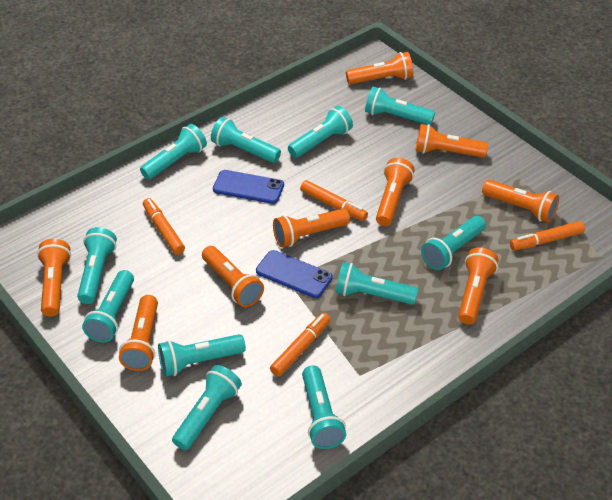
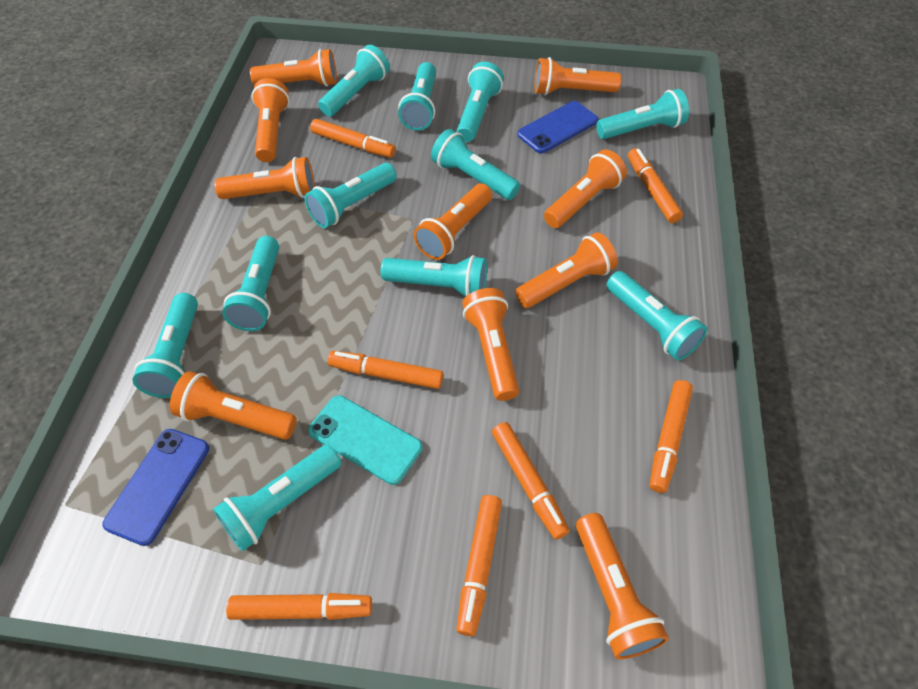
orange flashlight: 9 -> 10
orange marker: 4 -> 7
turquoise phone: 0 -> 1

